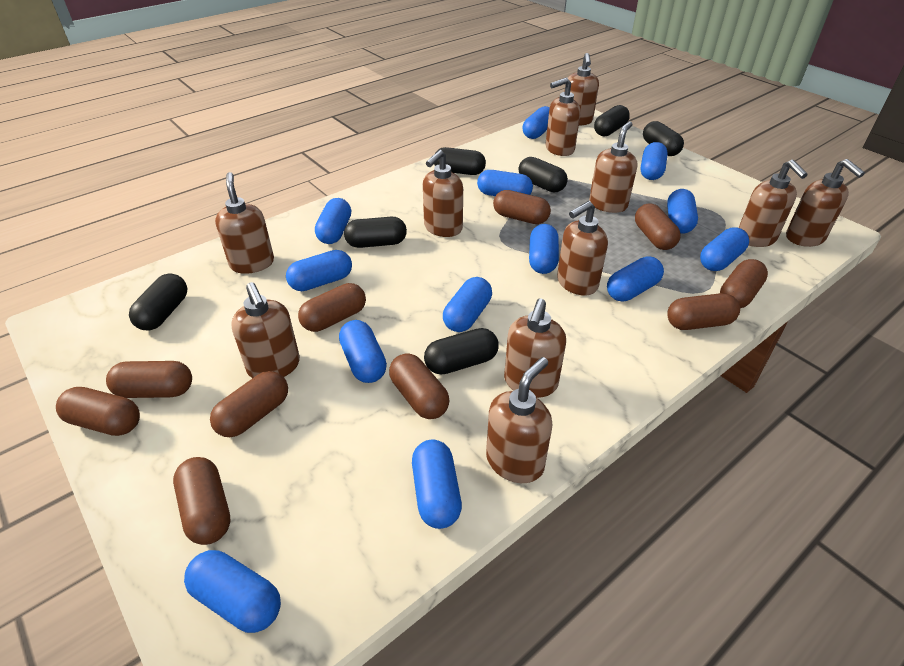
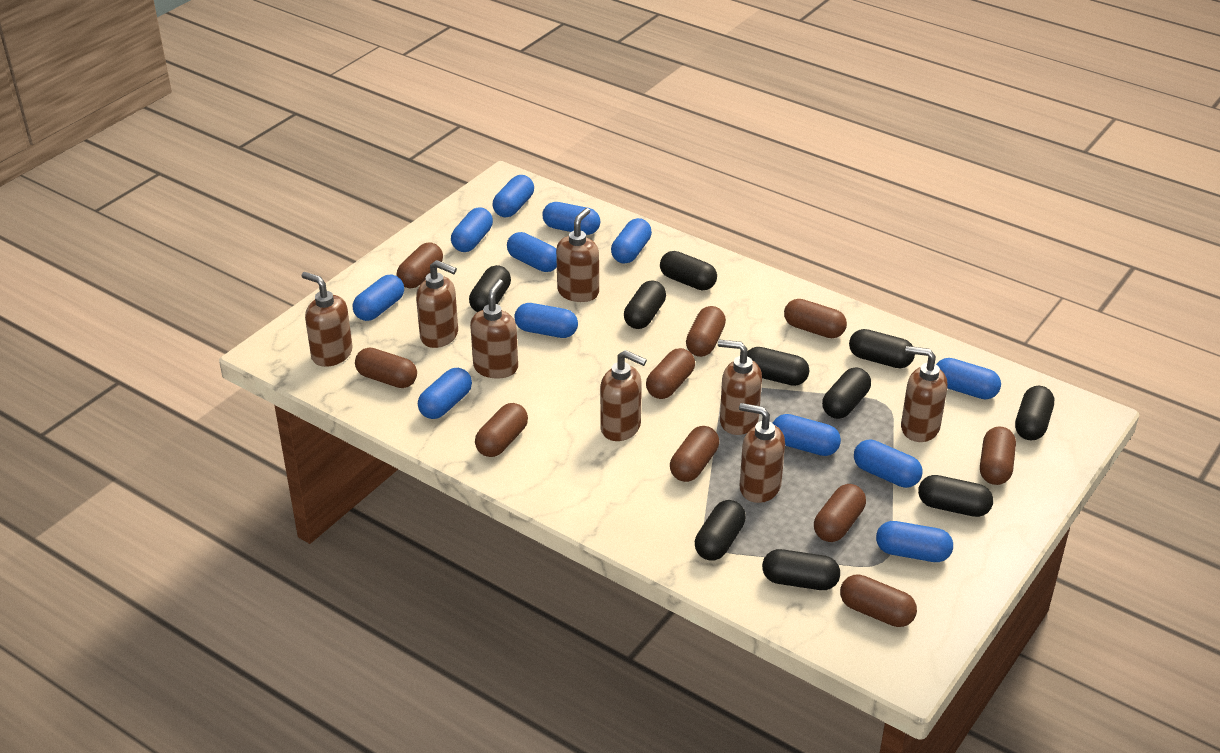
black capsule: 7 -> 10
blue capsule: 13 -> 12
brown soap dispenser: 11 -> 8

